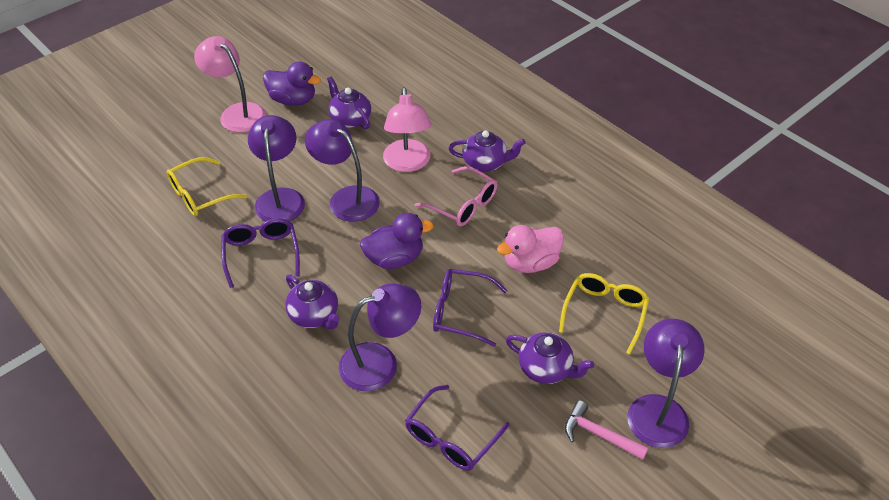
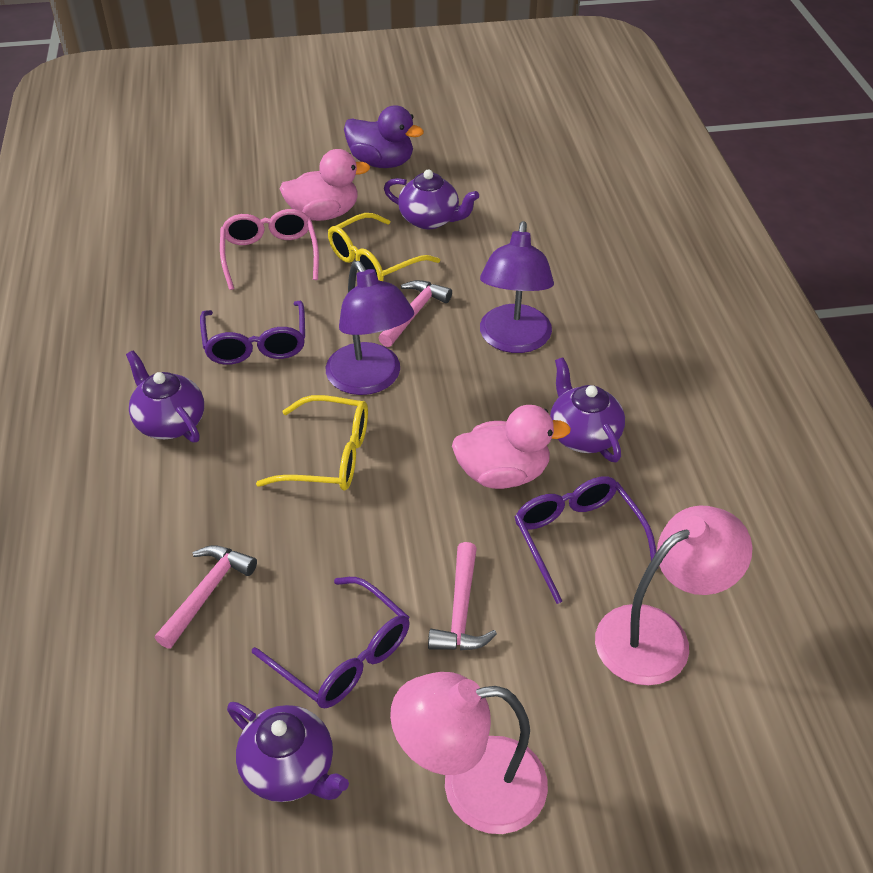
pink duck: 1 -> 2
pink hammer: 1 -> 3
purple duck: 2 -> 1
purple lamp: 4 -> 2

